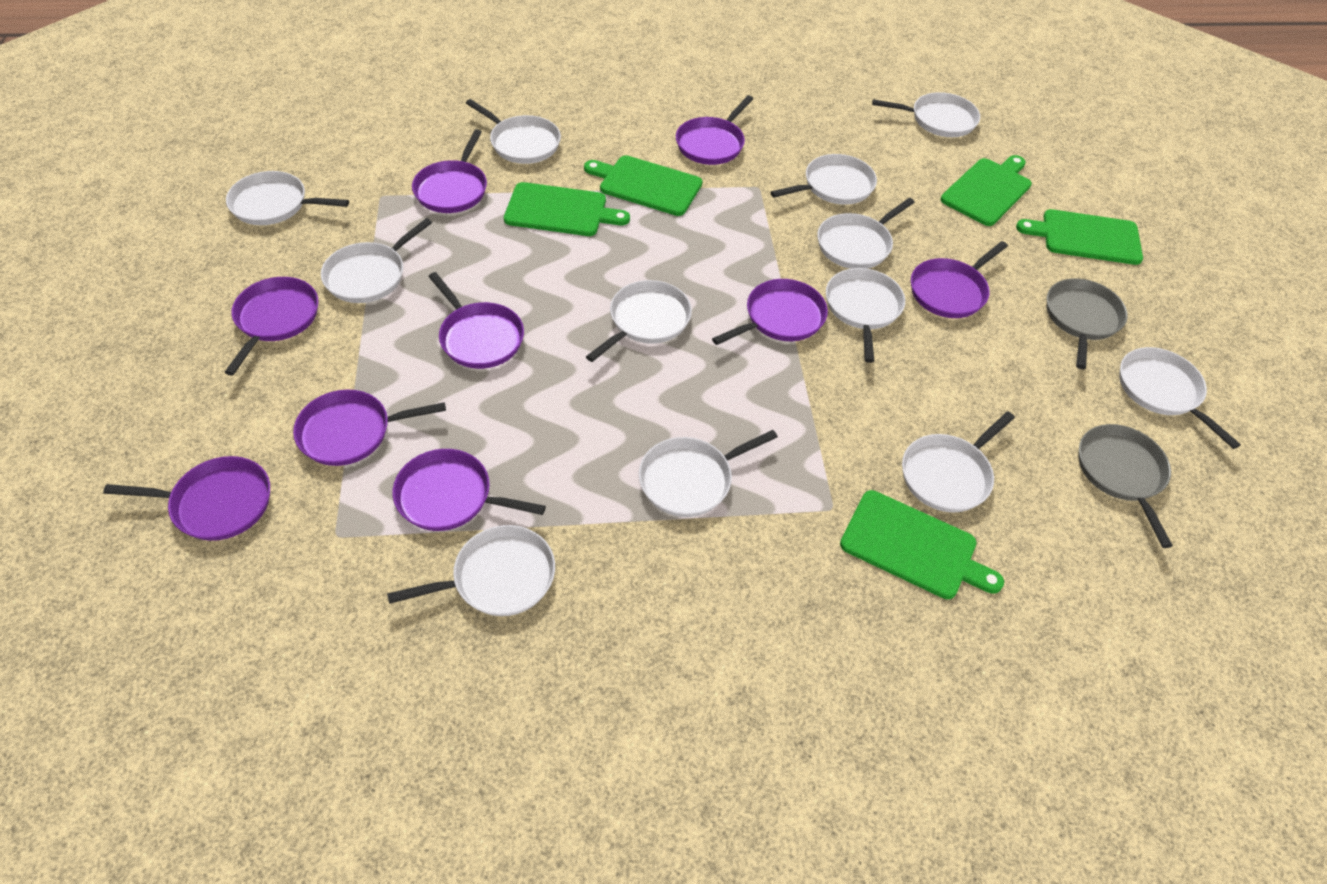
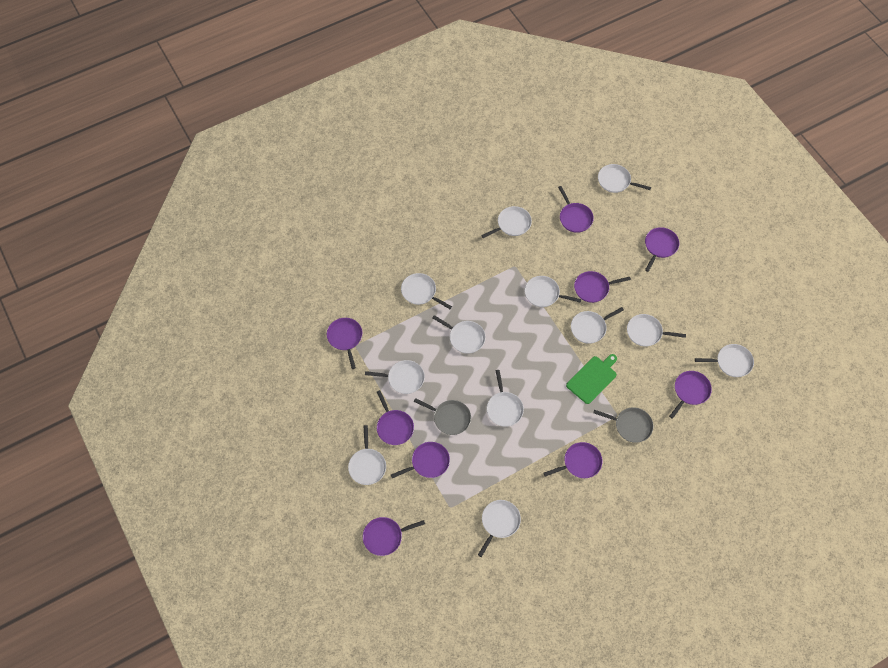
green cutting board: 5 -> 1

